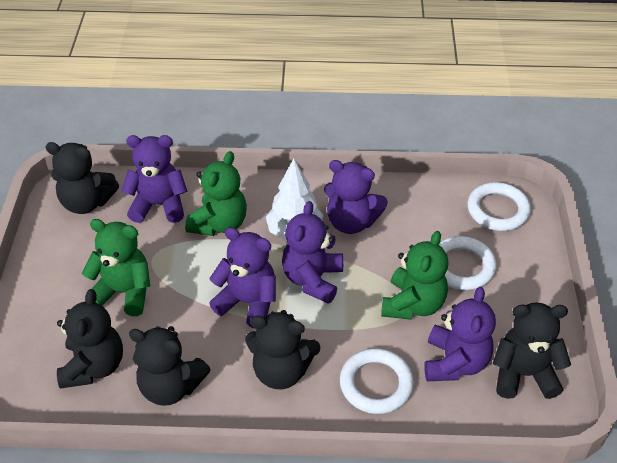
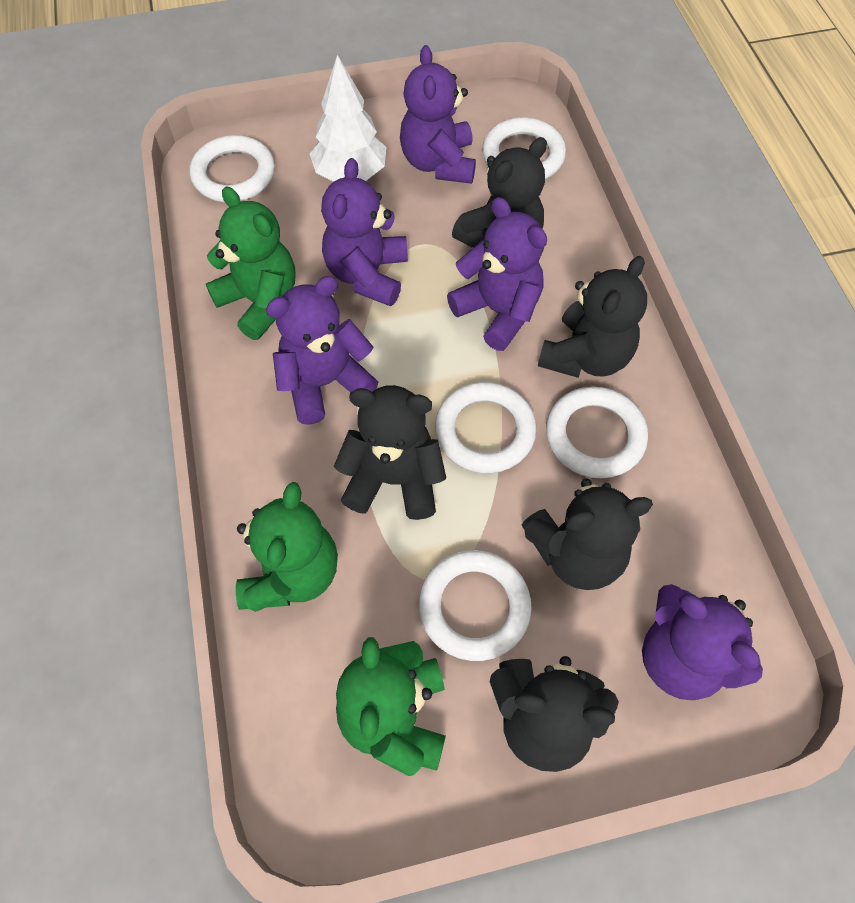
white ring: 3 -> 5

